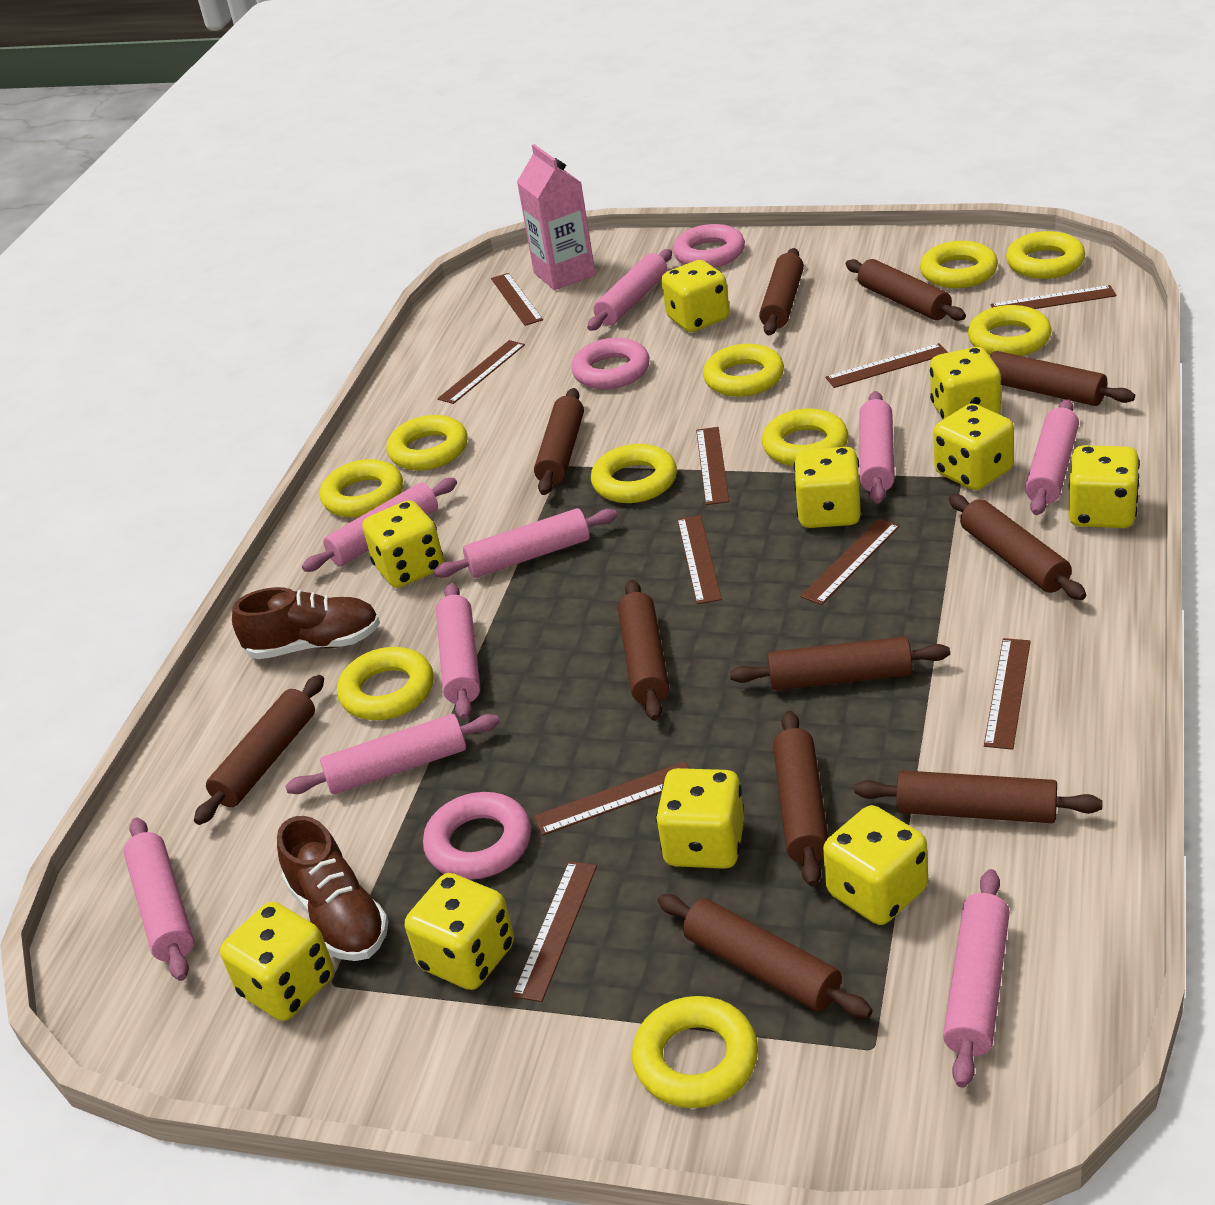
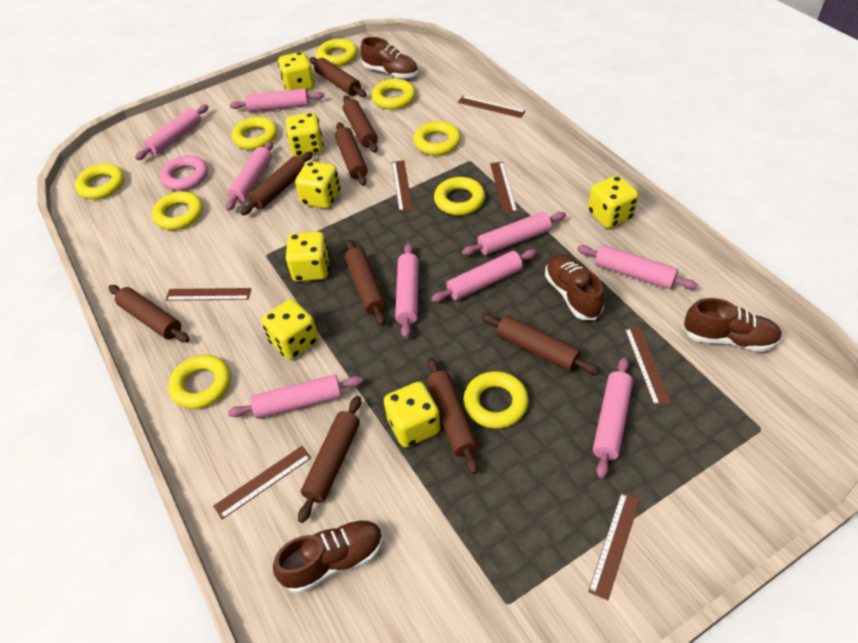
brown rolling pin: 11 -> 9
brown ruler: 10 -> 7
brown shoe: 2 -> 4
pink carton: 1 -> 0
pink ring: 3 -> 1
yellow dice: 10 -> 7
yellow ring: 10 -> 9

